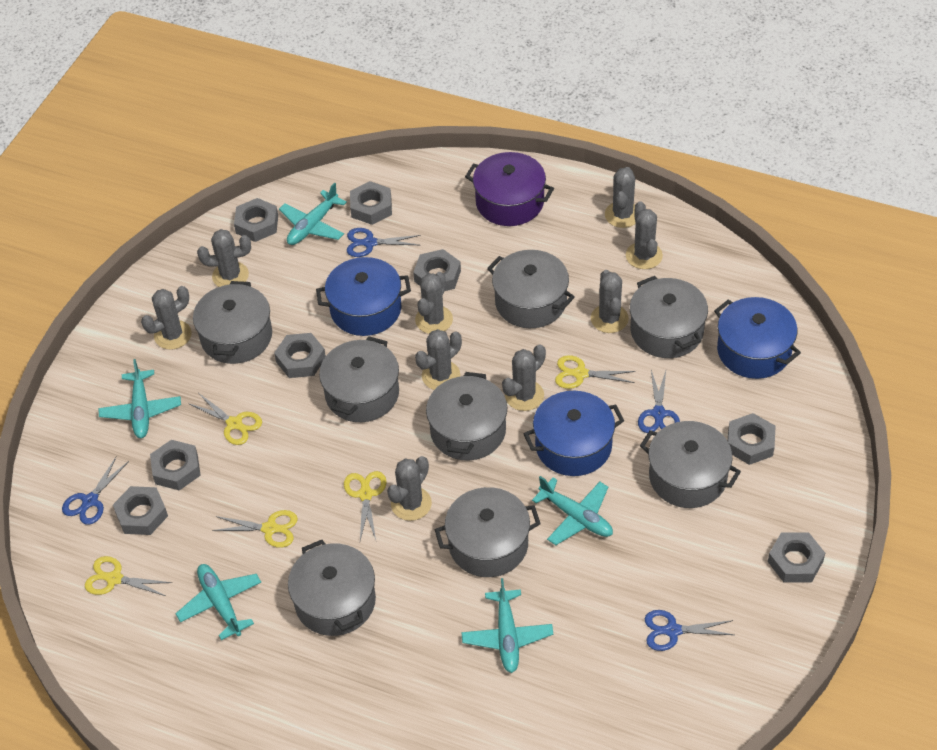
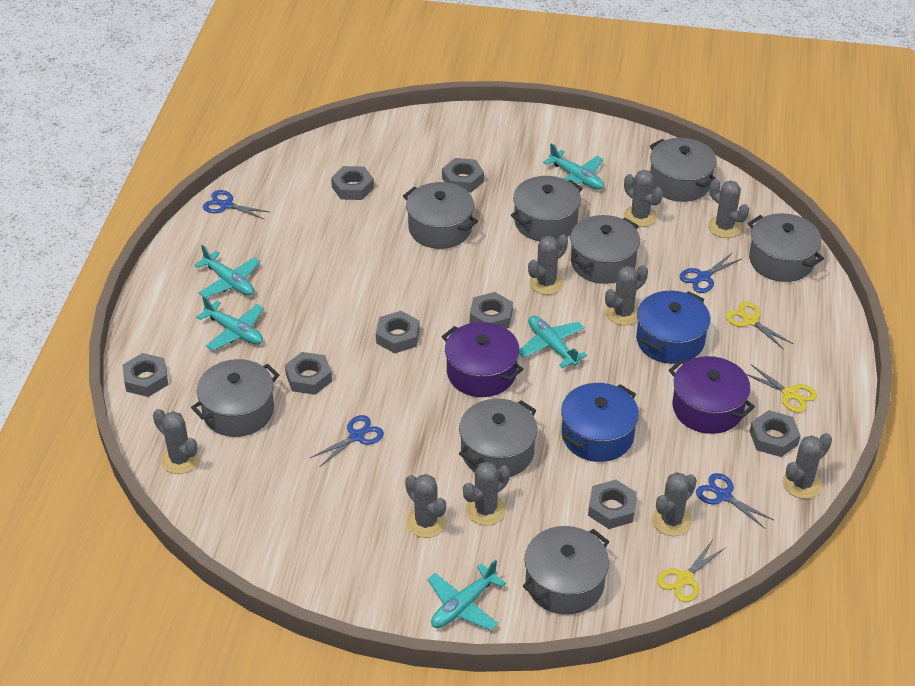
blue pot: 3 -> 2
purple pot: 1 -> 2
yellow scissors: 5 -> 3

